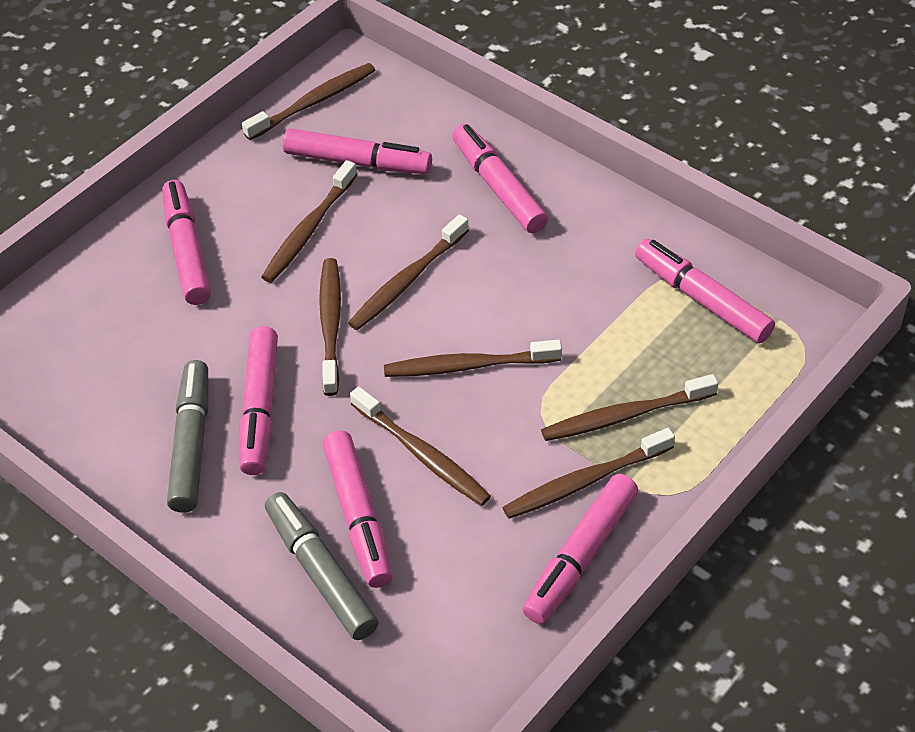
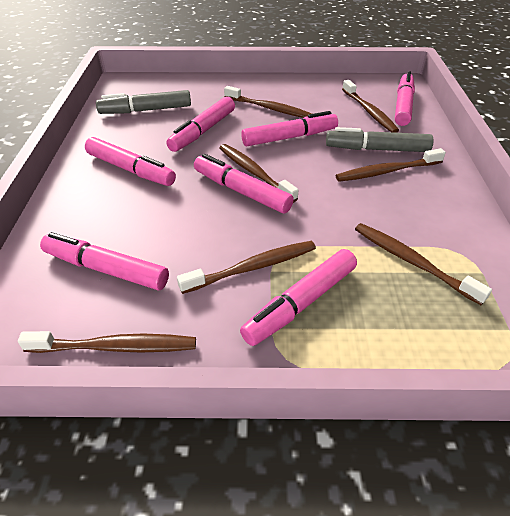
brown toothbrush: 8 -> 7

